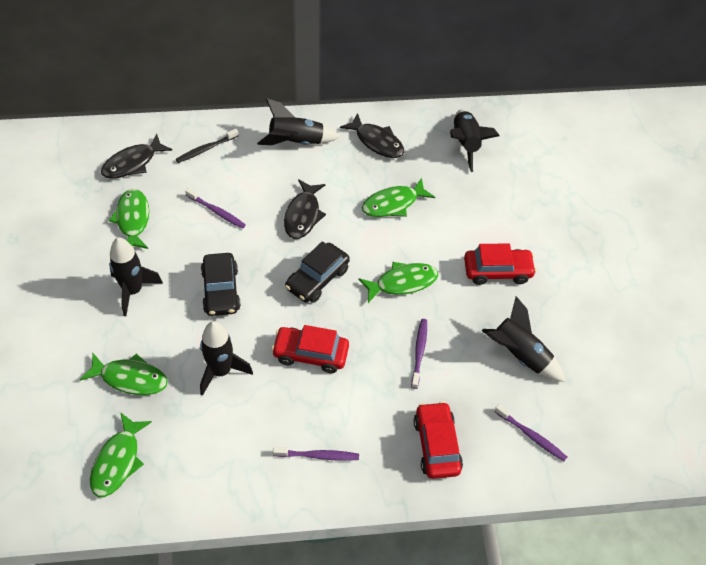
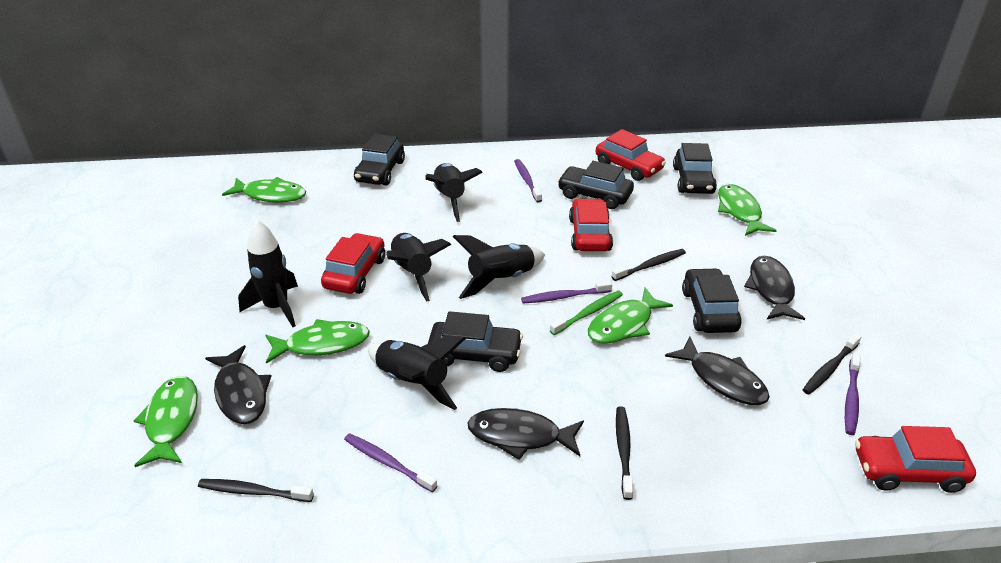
black car: 2 -> 5
black fish: 3 -> 4
black toothbrush: 1 -> 4
green toothbrush: 0 -> 1
red car: 3 -> 4

